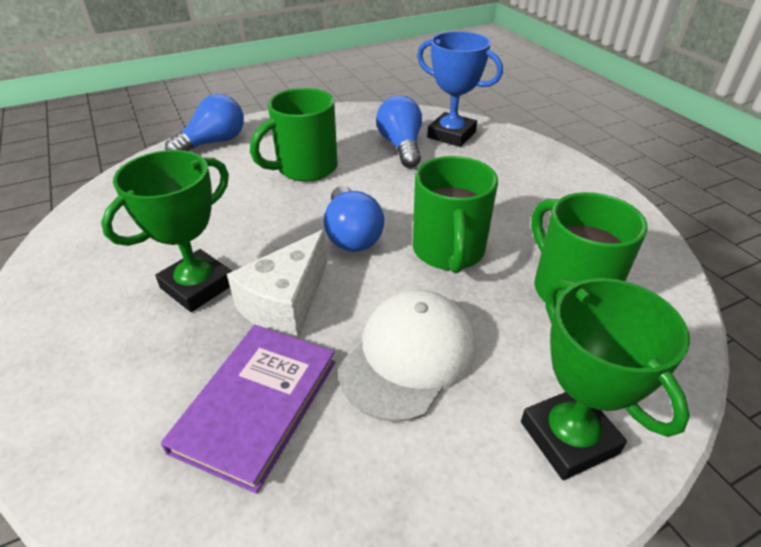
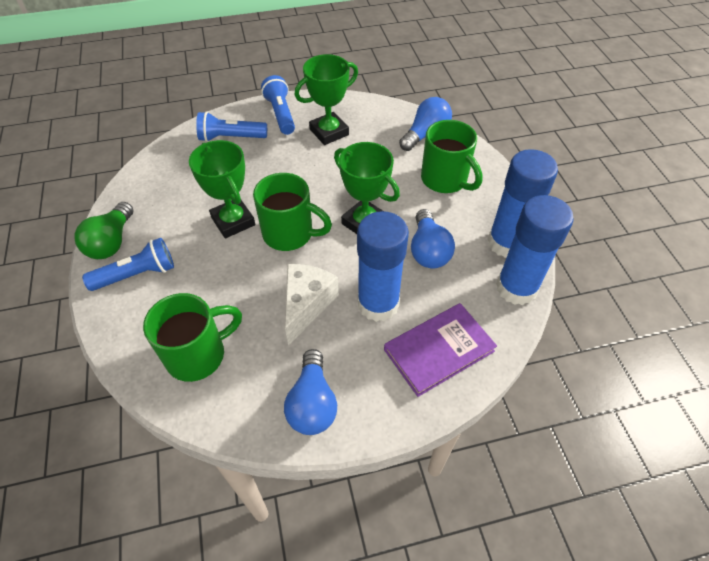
blue flashlight: 0 -> 3
blue glue stick: 0 -> 3
blue trophy: 1 -> 0
green light bulb: 0 -> 1
green trophy: 2 -> 3
white cap: 1 -> 0

